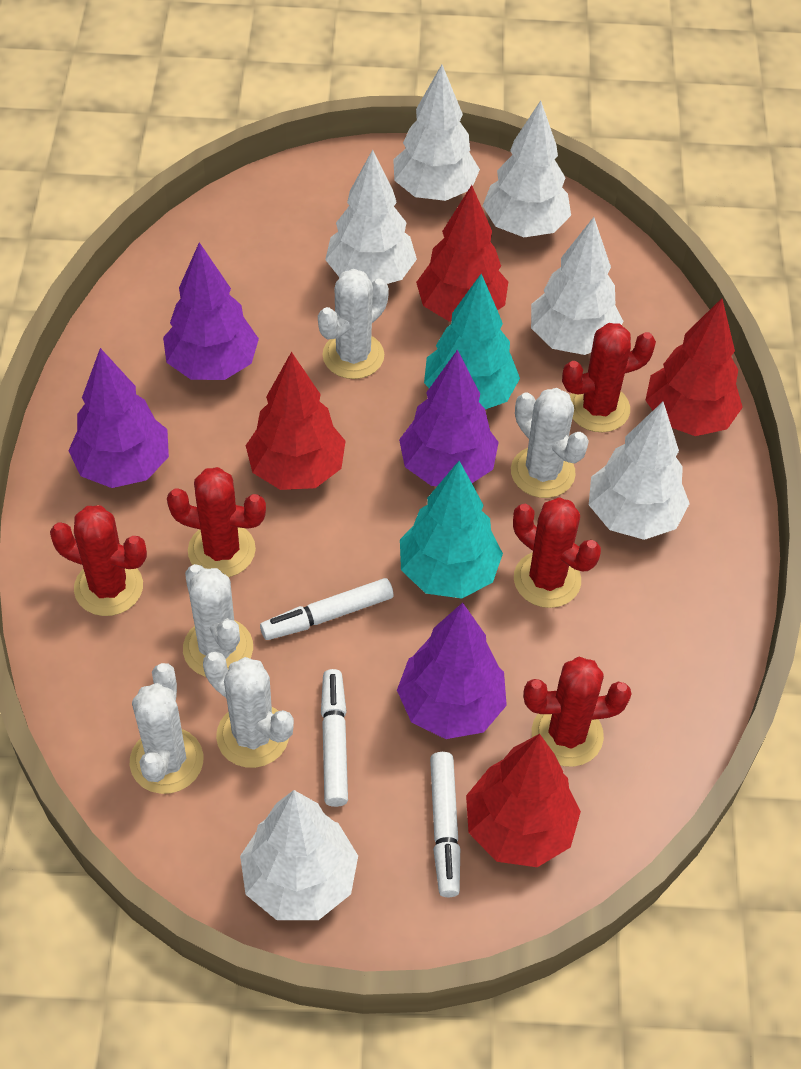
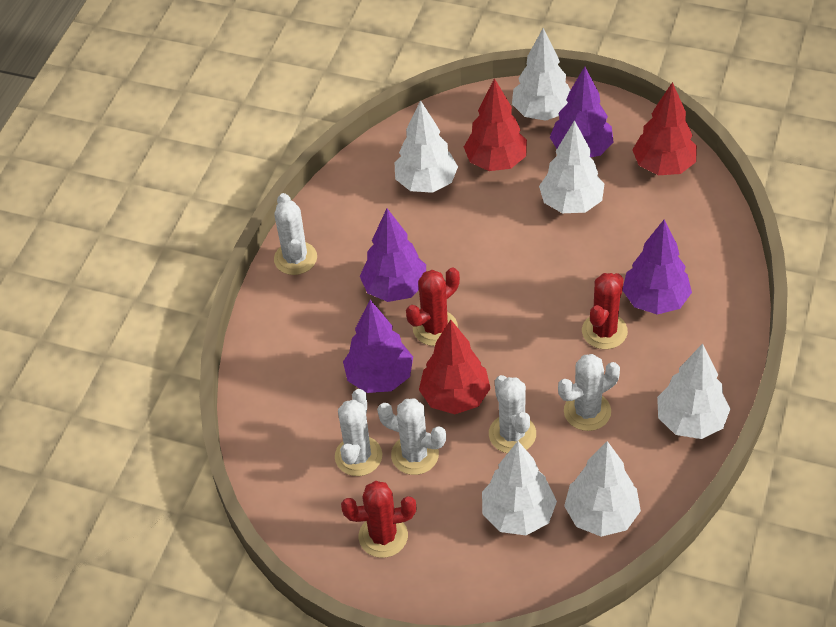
red cactus: 5 -> 3
red tree: 4 -> 3
turquoise tree: 2 -> 0
white marker: 3 -> 0

